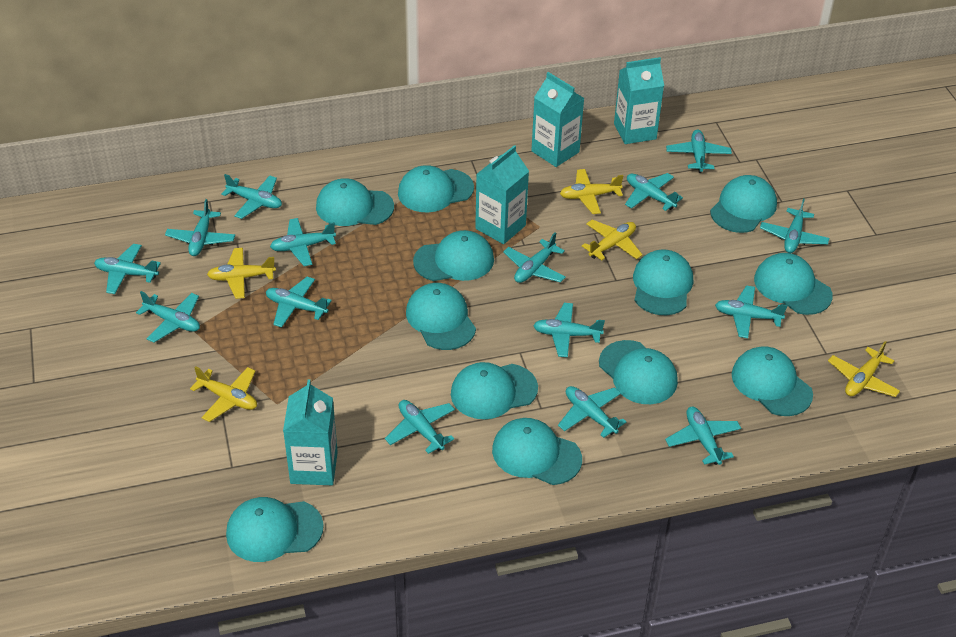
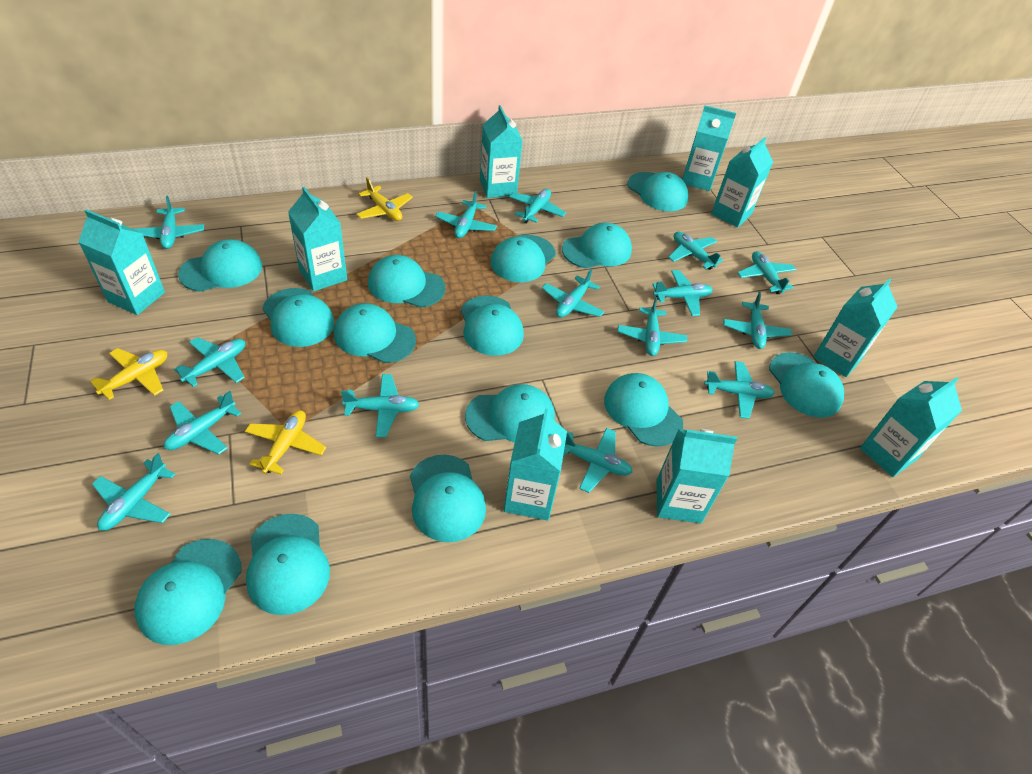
turquoise cap: 12 -> 14
turquoise carton: 4 -> 9
yellow plane: 5 -> 3

